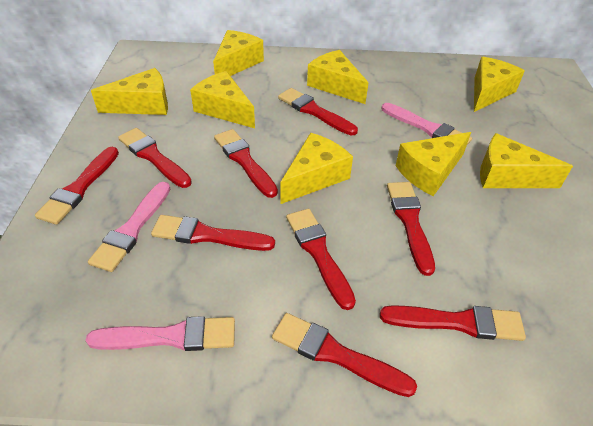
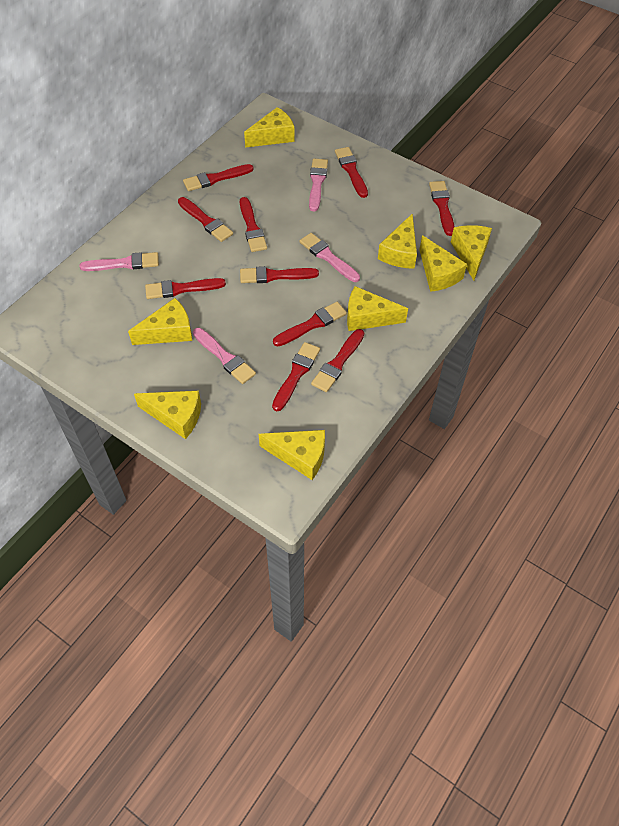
pink brush: 3 -> 4
red brush: 9 -> 10

